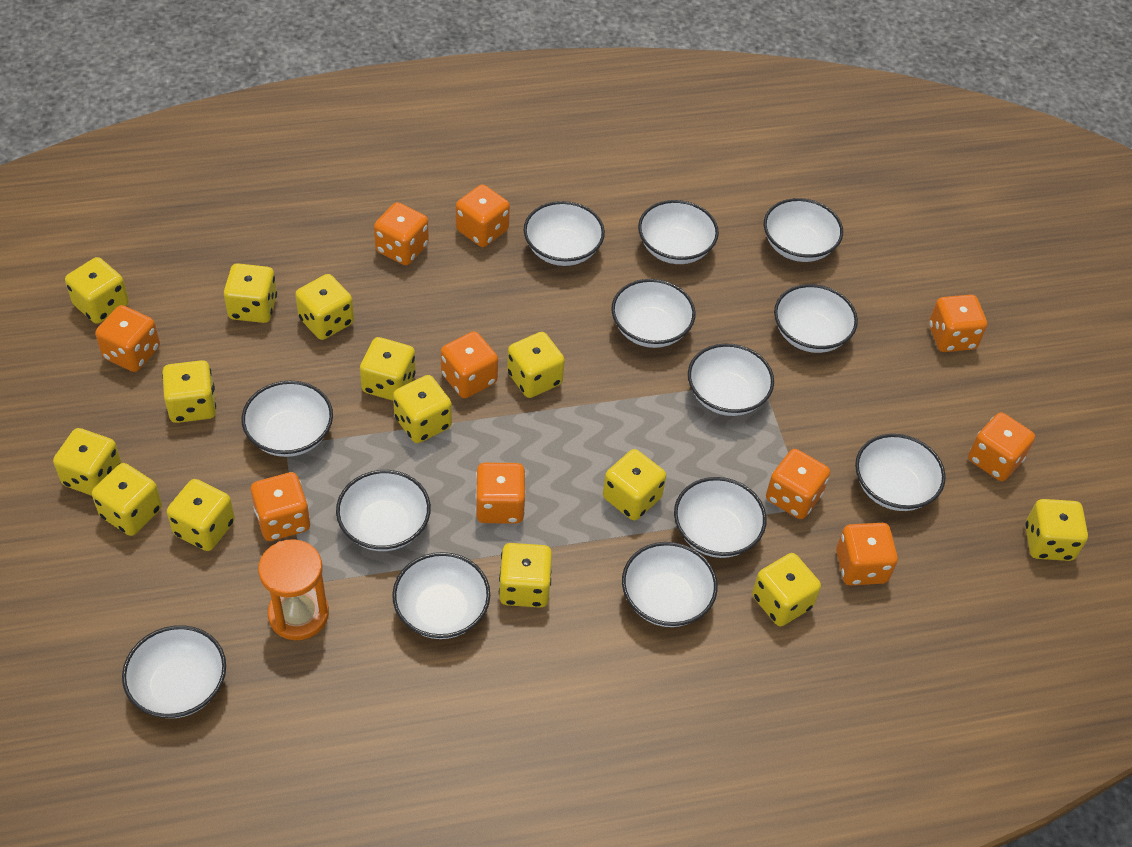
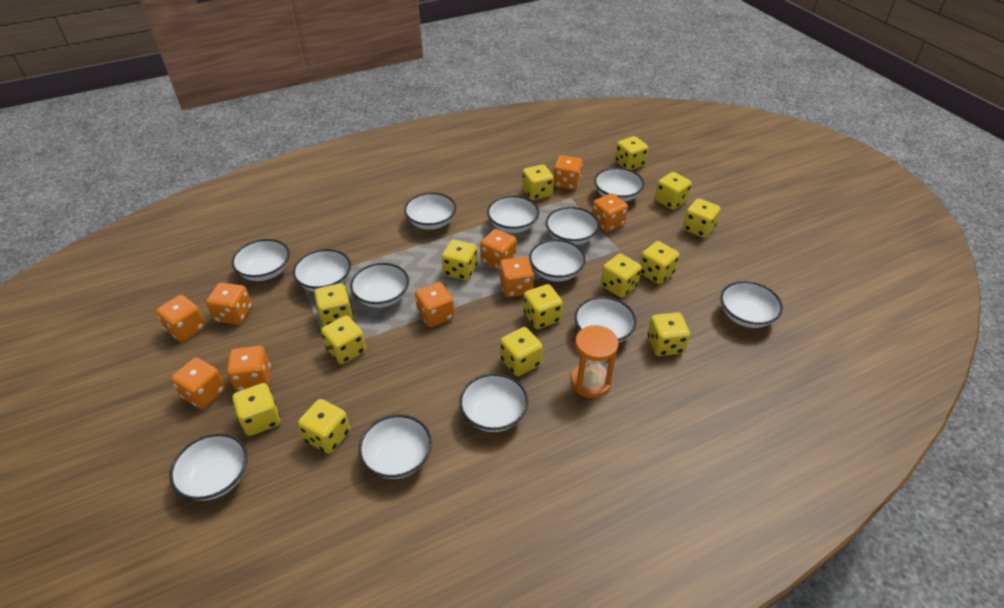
orange dice: 10 -> 9

